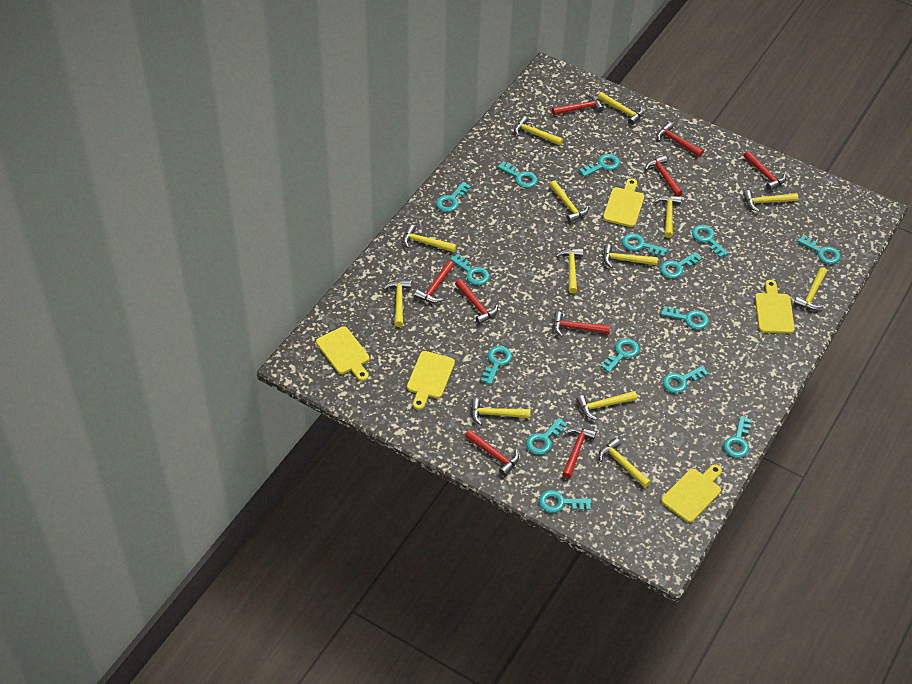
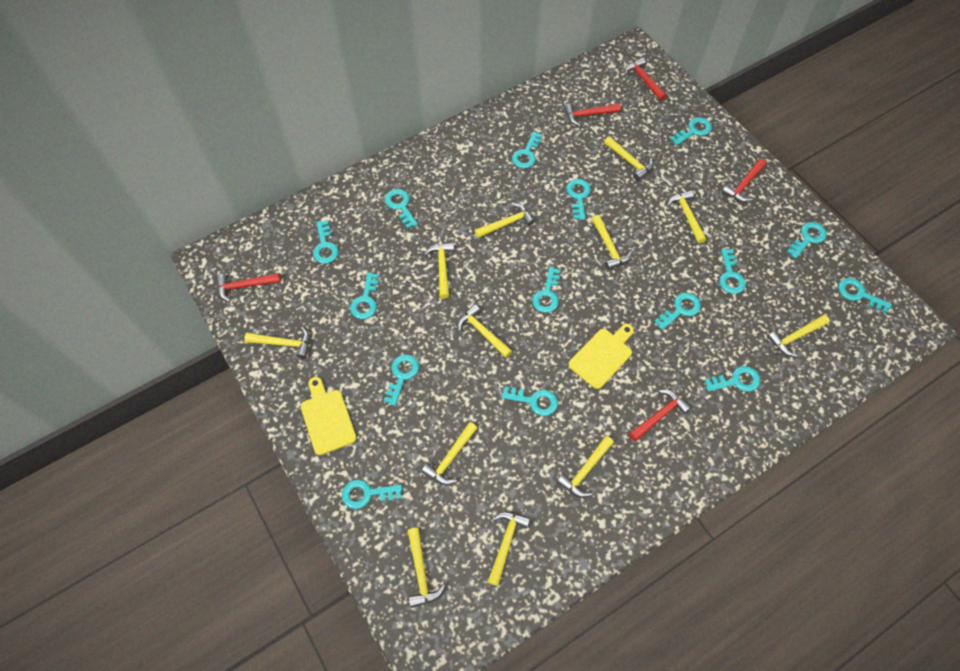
red hammer: 9 -> 5
yellow cutting board: 5 -> 2
yellow hammer: 13 -> 12

